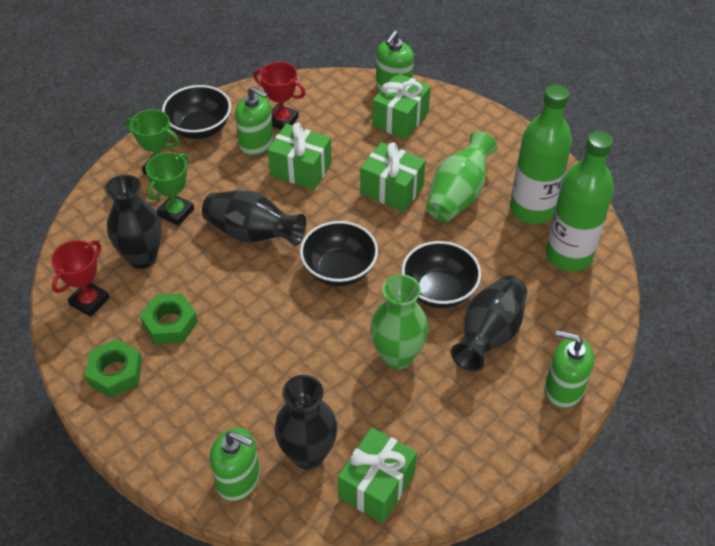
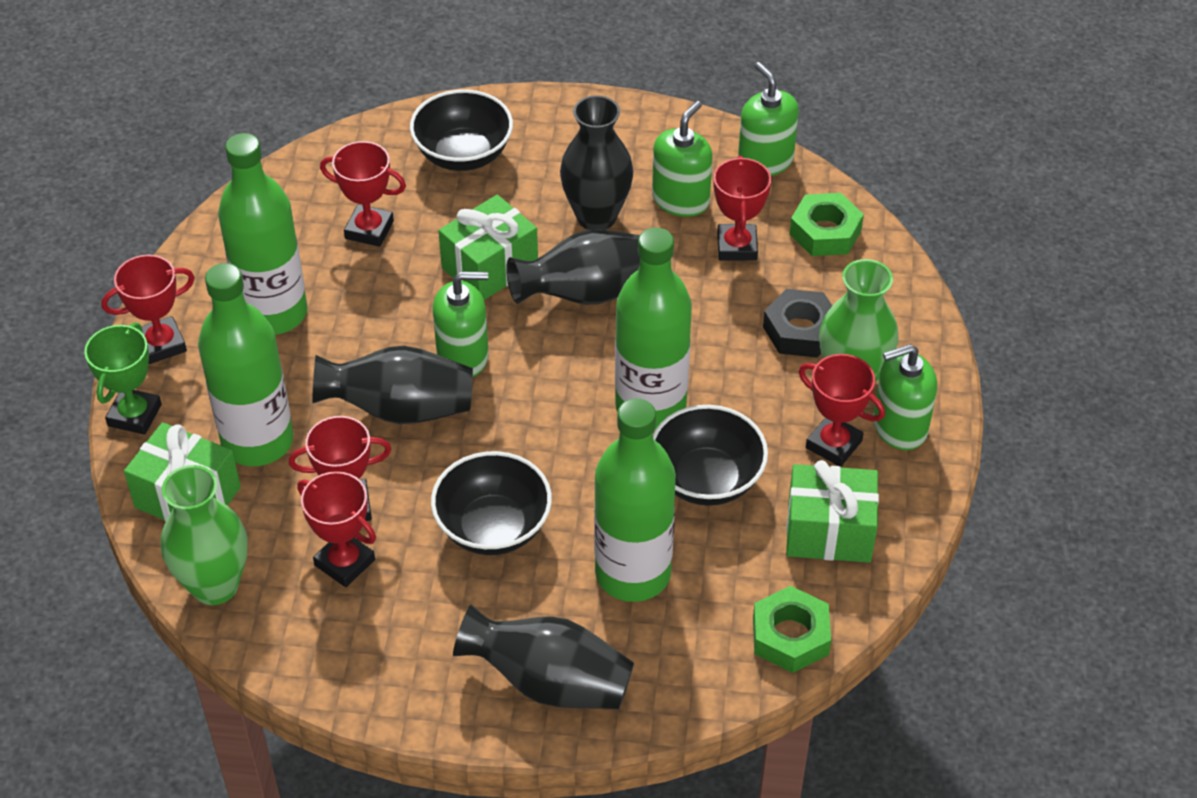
black nut: 0 -> 1
green bottle: 2 -> 4
green gift: 4 -> 3
green trophy: 2 -> 1
red trophy: 2 -> 6

